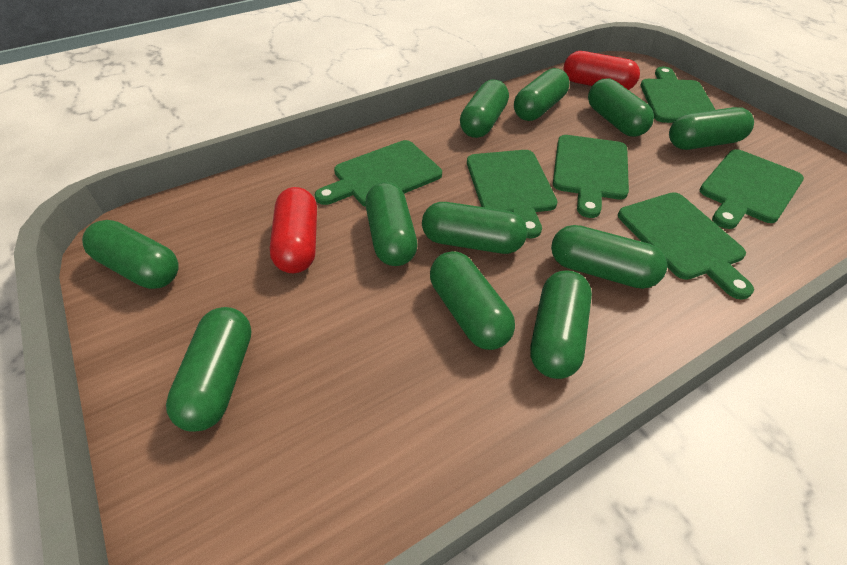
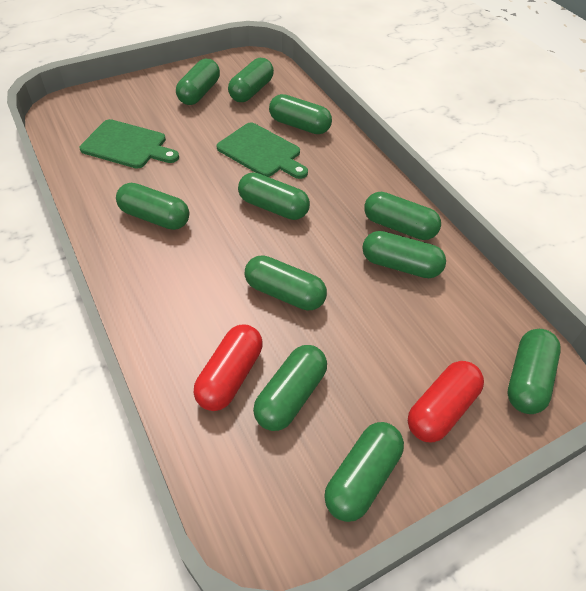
green cutting board: 6 -> 2

